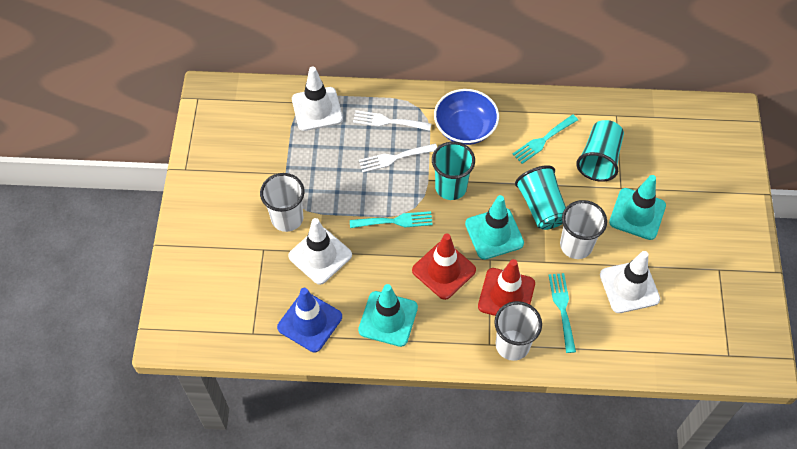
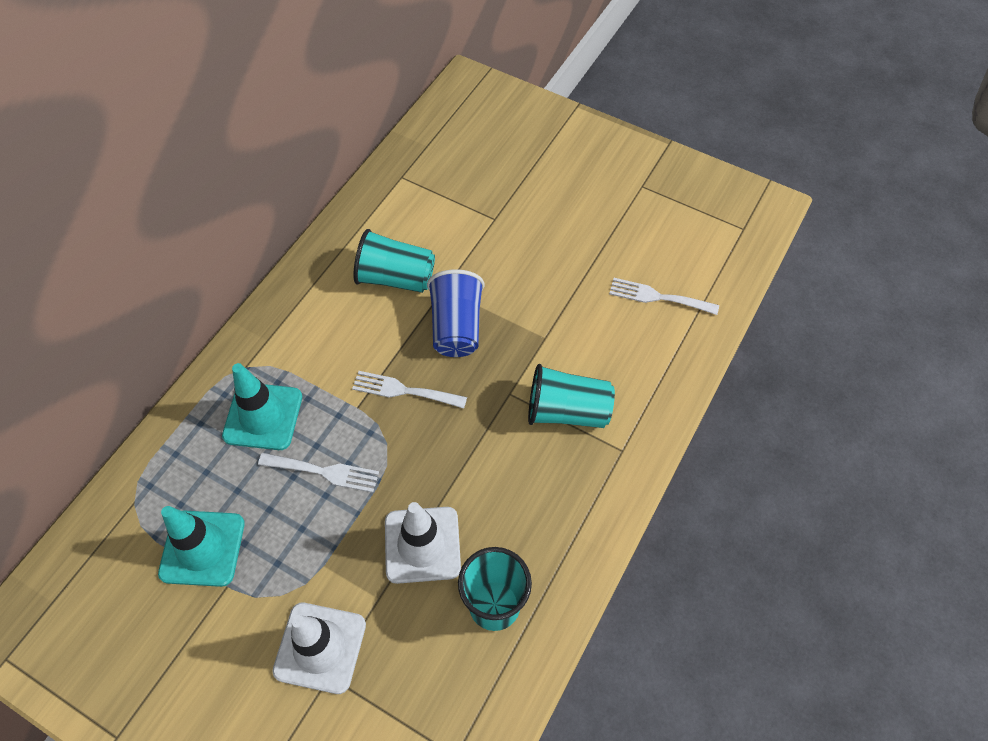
blue bowl: 1 -> 0
blue cup: 0 -> 1
blue traffic cone: 1 -> 0
red traffic cone: 2 -> 0
turquoise fork: 3 -> 0
turquoise traffic cone: 3 -> 2
white cup: 3 -> 0
white fork: 2 -> 3
white traffic cone: 3 -> 2

